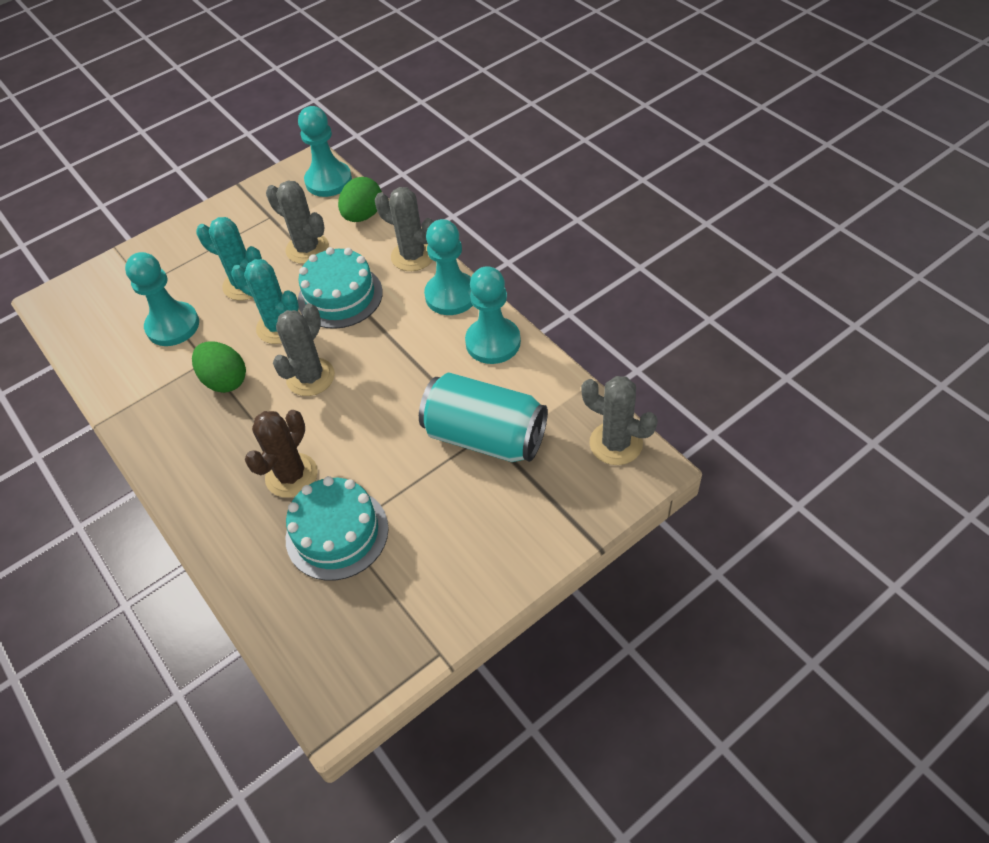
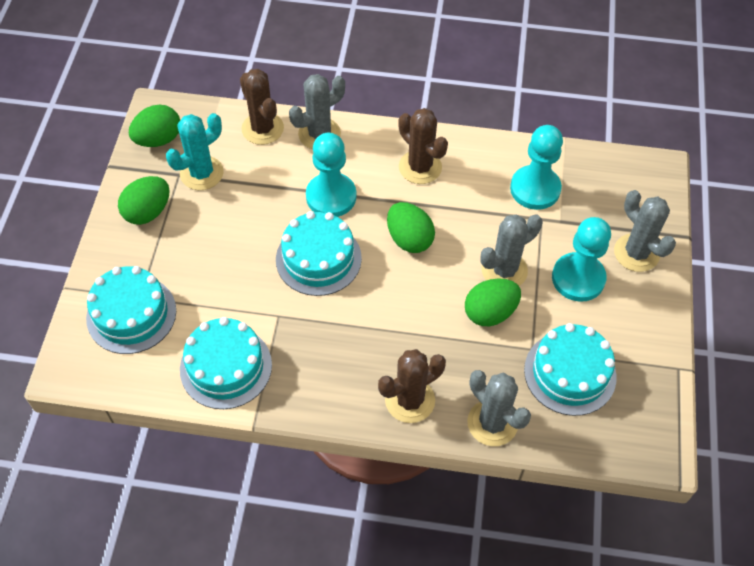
brown cactus: 1 -> 3
green egg: 2 -> 4
turquoise cactus: 2 -> 1
turquoise cake: 2 -> 4
turquoise can: 1 -> 0
turquoise pawn: 4 -> 3

